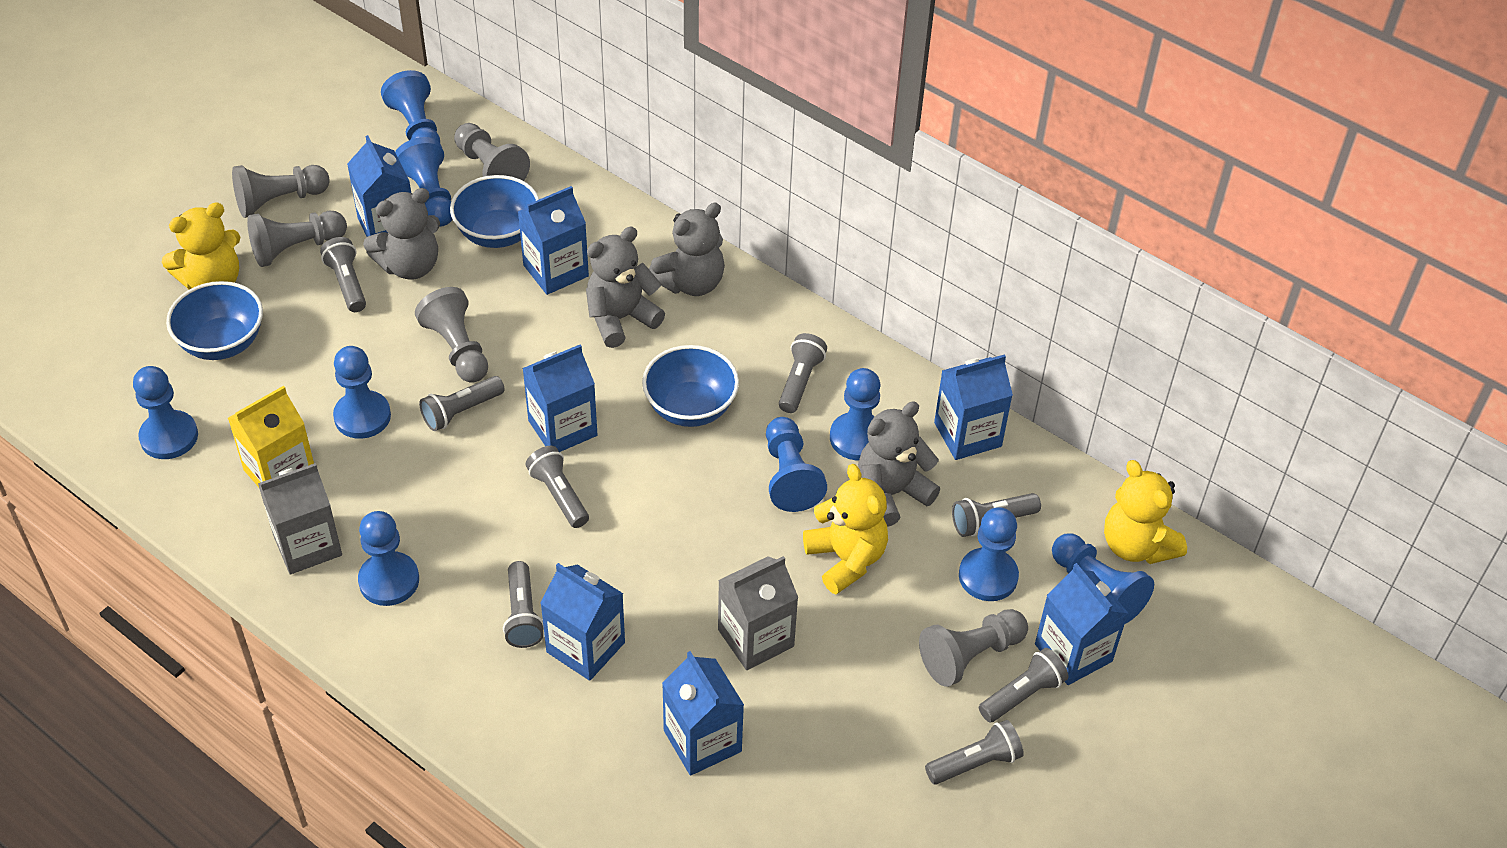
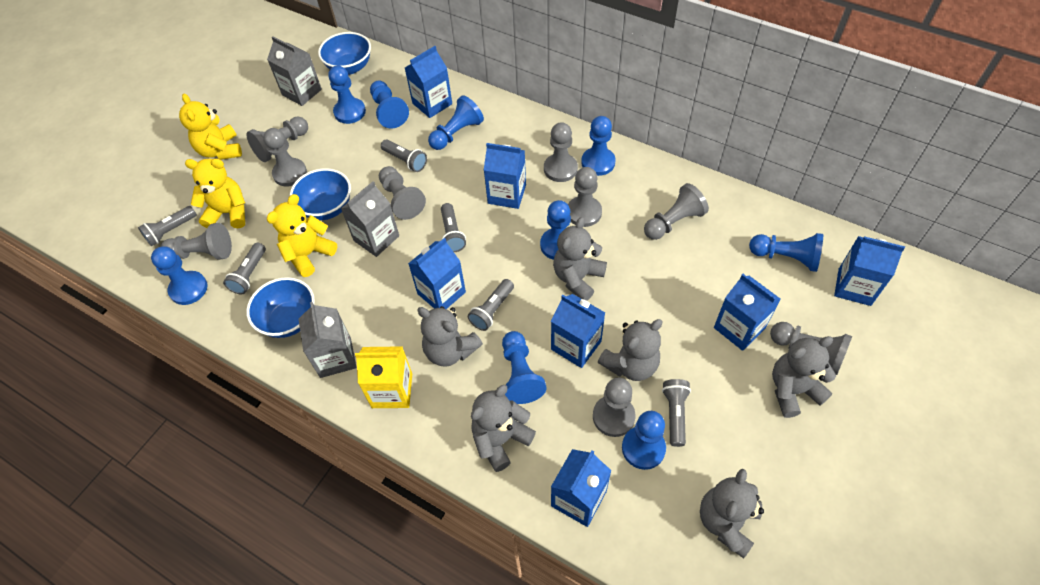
grey carton: 2 -> 3
grey flashlight: 8 -> 6
grey pawn: 5 -> 9
grey teddy bear: 4 -> 6

